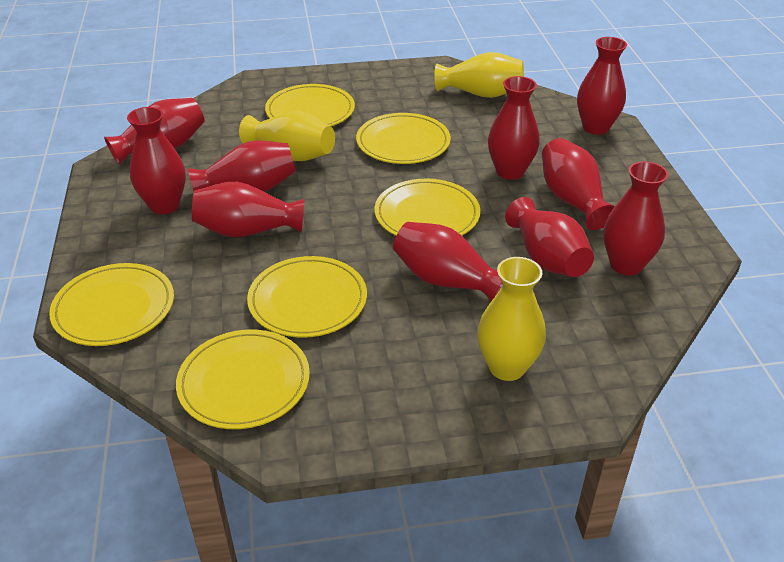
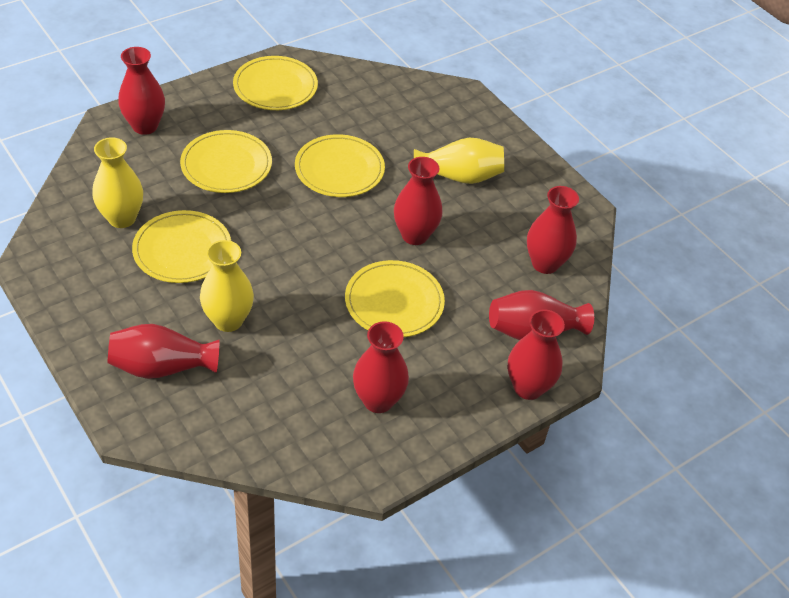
red vase: 10 -> 7
yellow plate: 6 -> 5

